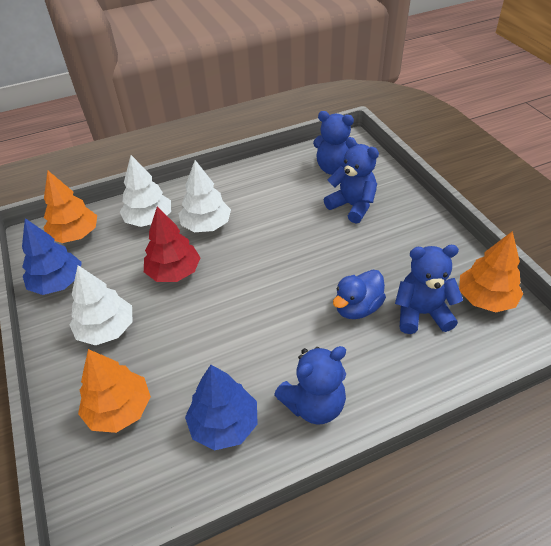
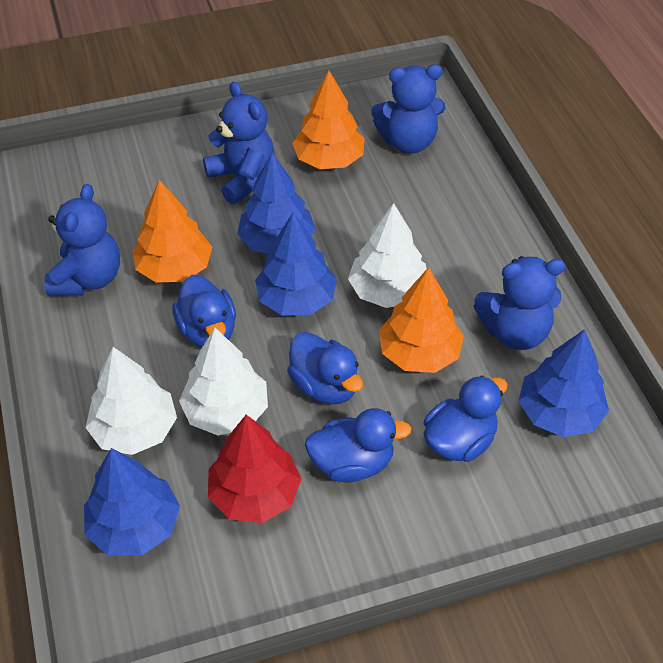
blue duck: 1 -> 4
blue tree: 2 -> 4

